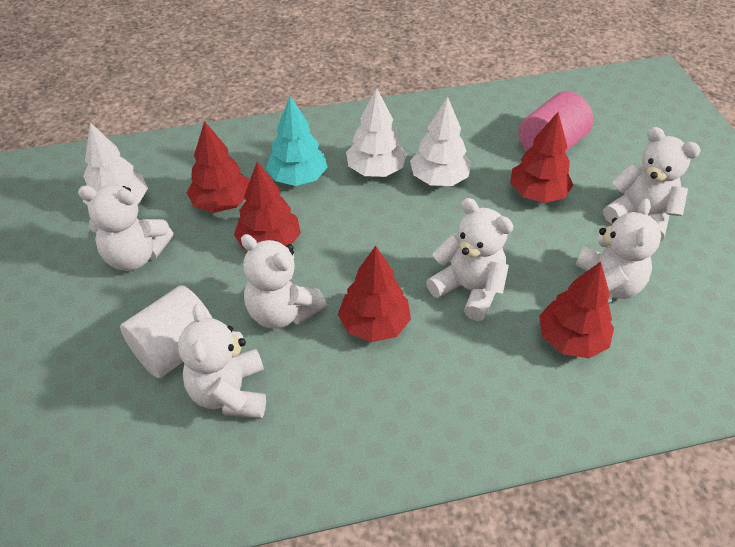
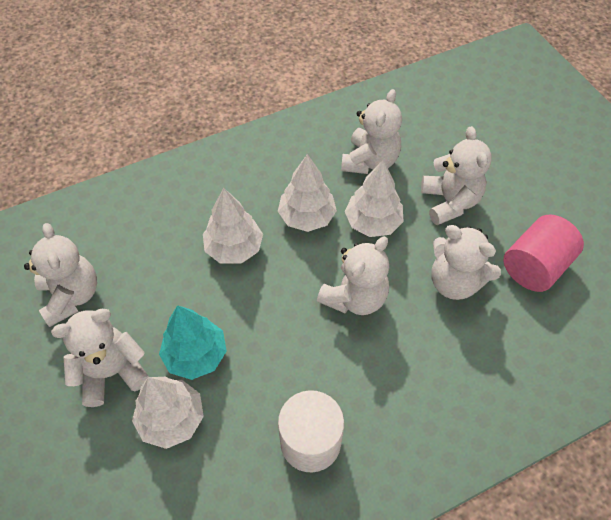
red tree: 5 -> 0
white tree: 3 -> 4

